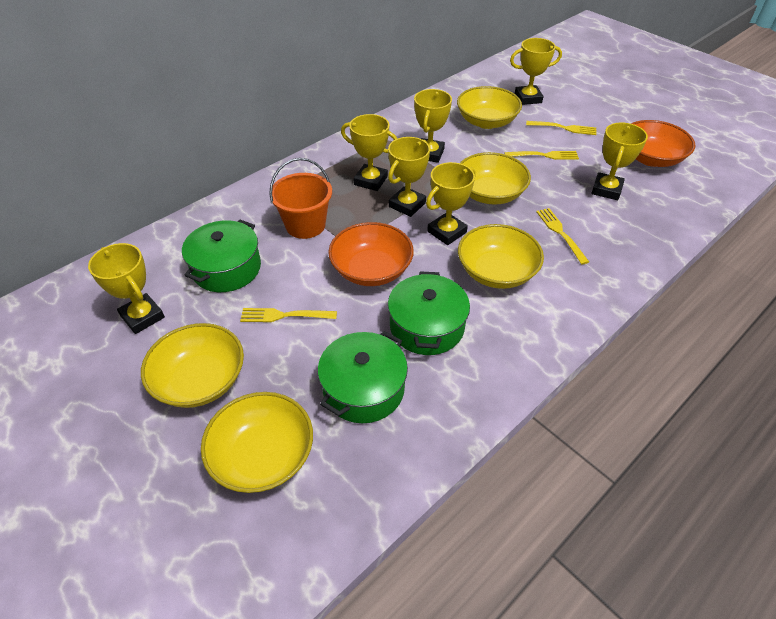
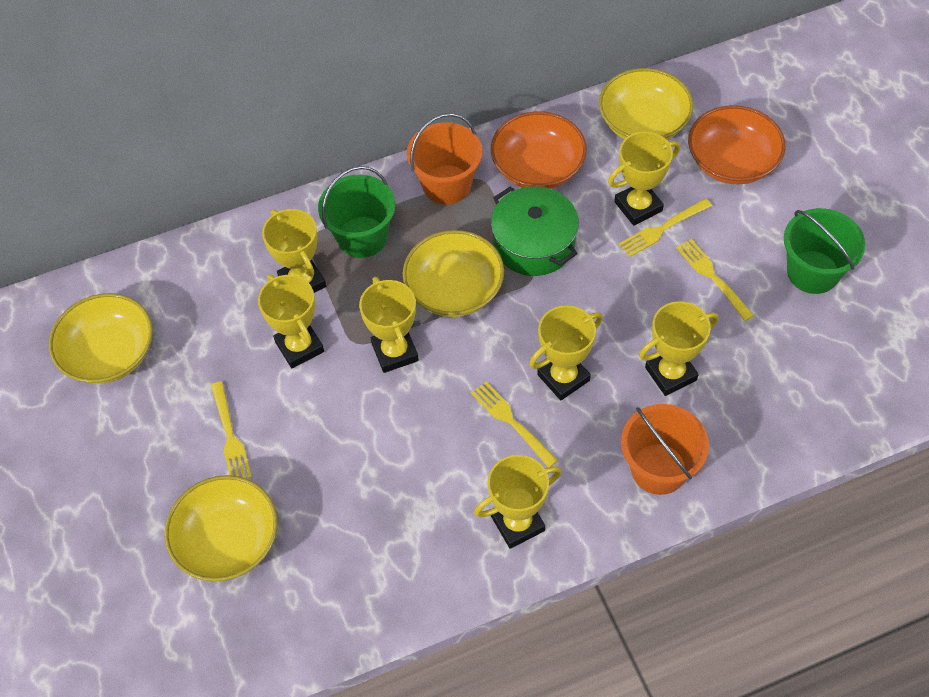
green bucket: 0 -> 2
green pot: 3 -> 1
orange bucket: 1 -> 2
yellow bowl: 5 -> 4

